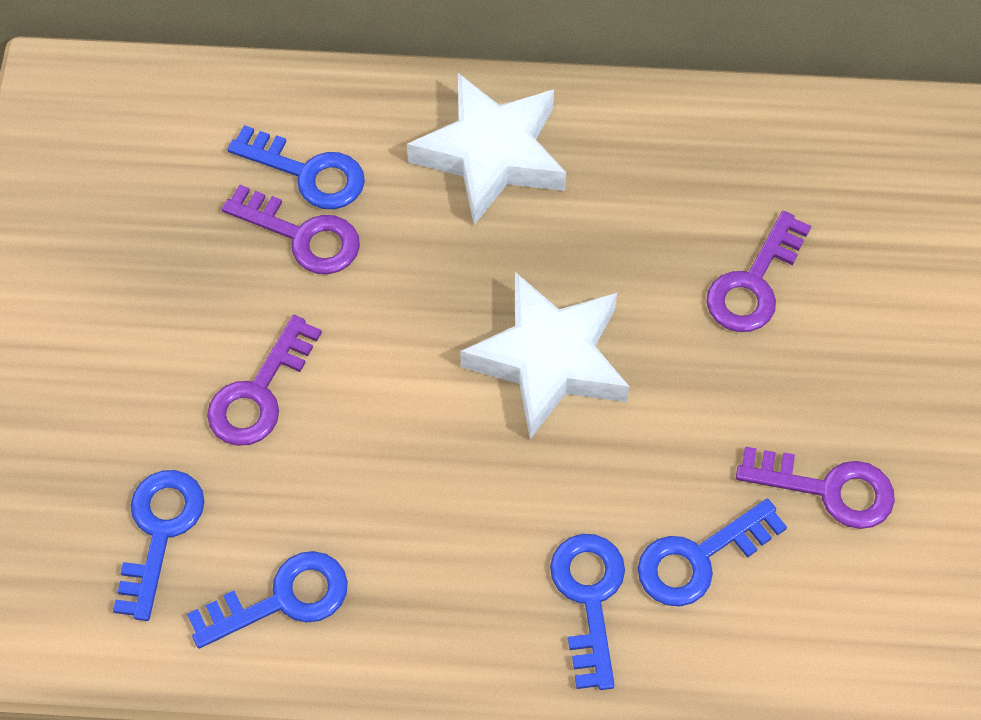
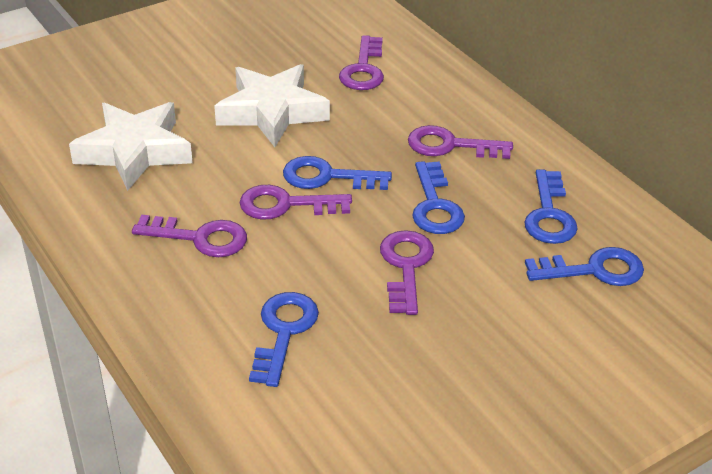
purple key: 4 -> 5

